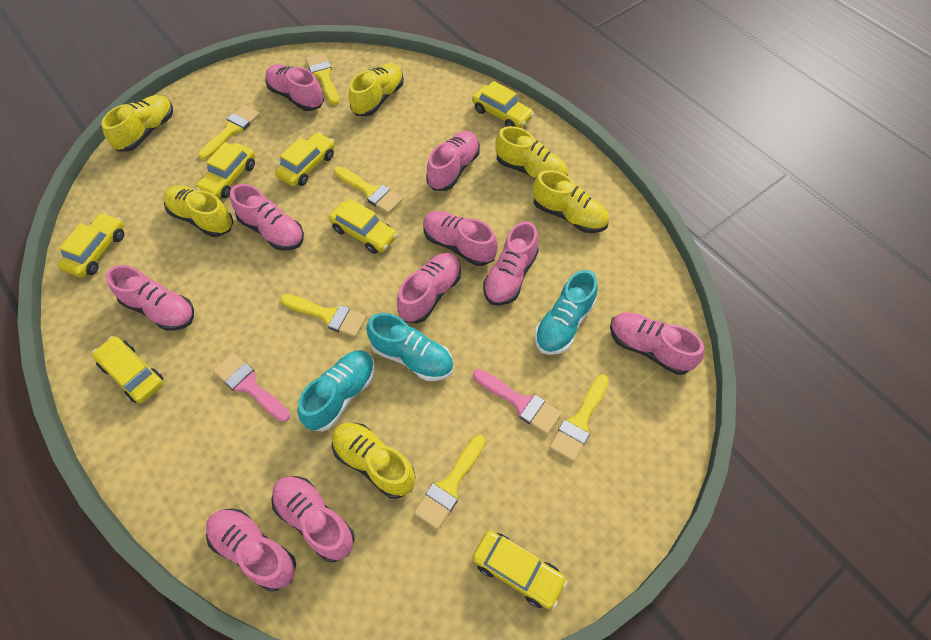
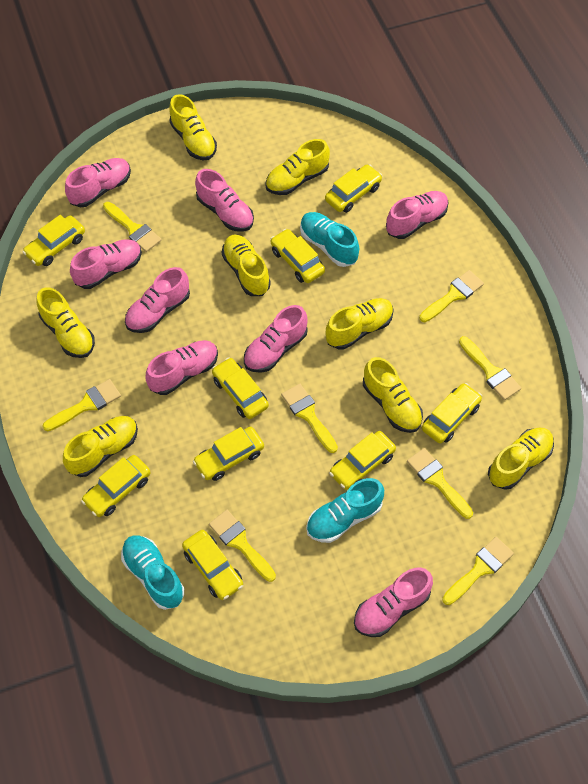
pink brush: 2 -> 0
pink shoe: 10 -> 8
yellow brush: 6 -> 8
yellow car: 7 -> 9
yellow shoe: 6 -> 8

